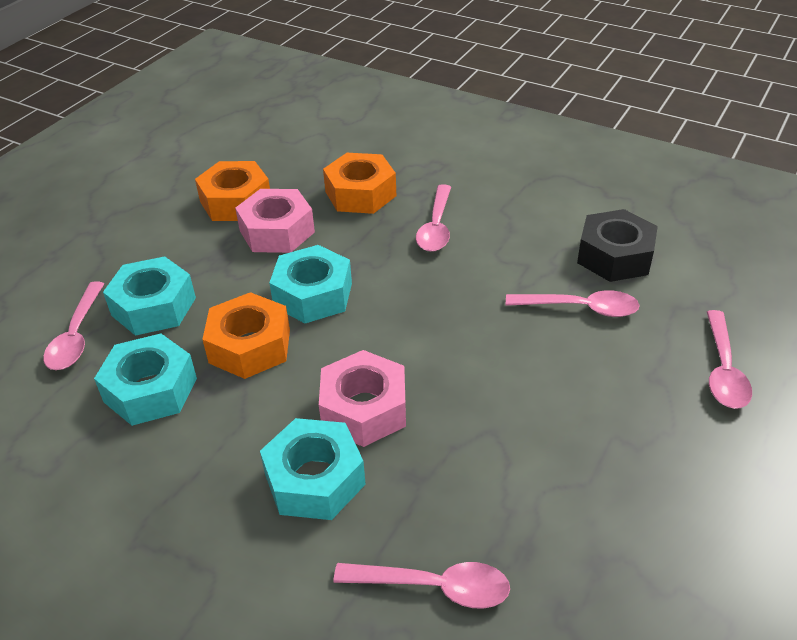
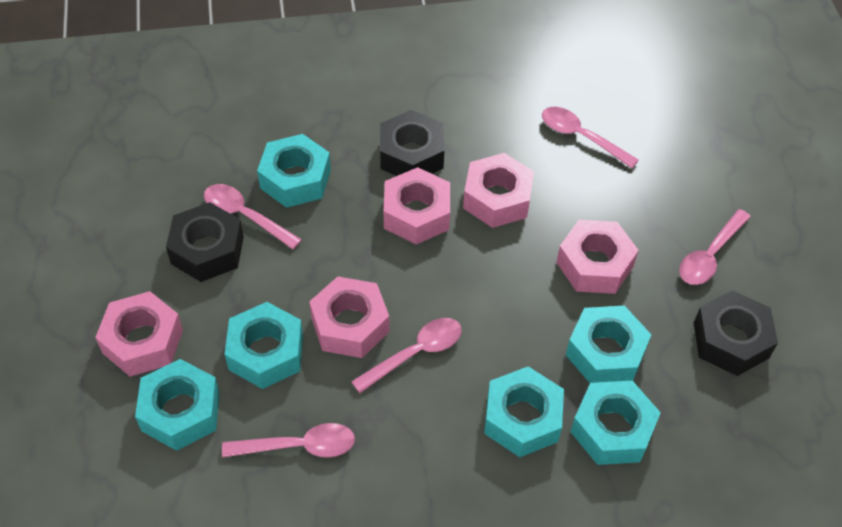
black nut: 1 -> 3
orange nut: 3 -> 0
pink nut: 2 -> 5
turquoise nut: 4 -> 6

